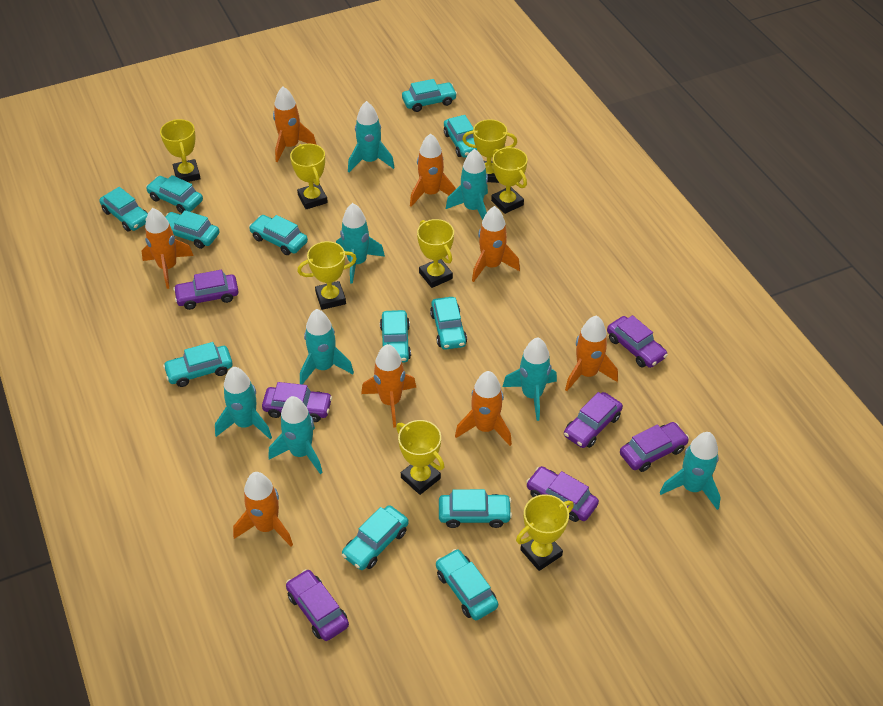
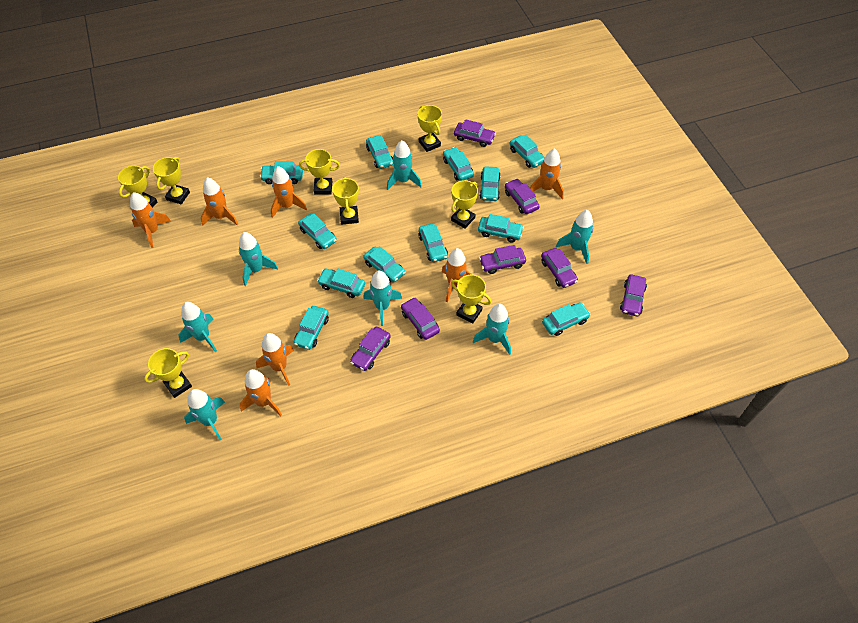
orange rocket: 8 -> 7
turquoise rocket: 8 -> 7

